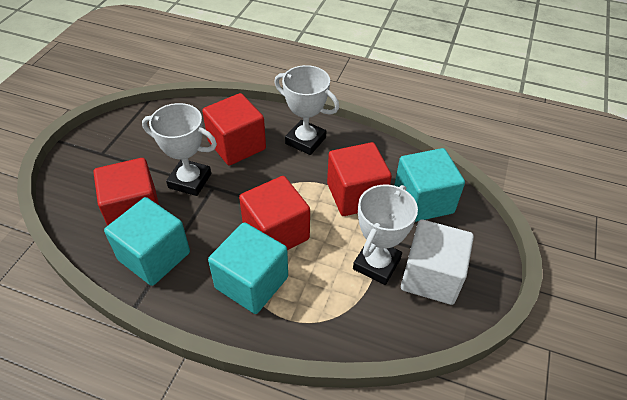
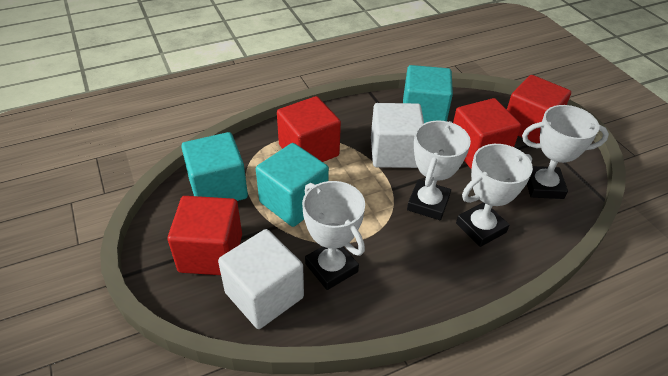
white cube: 1 -> 2
white trophy: 3 -> 4

